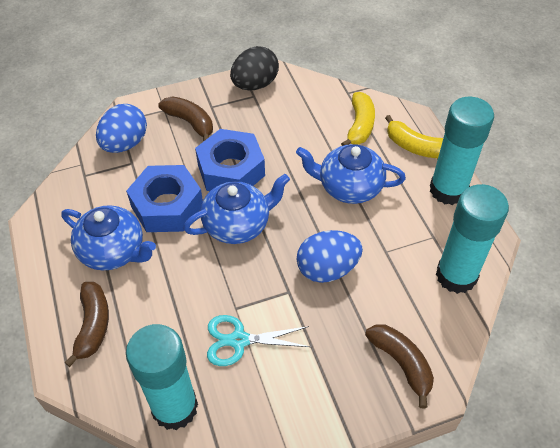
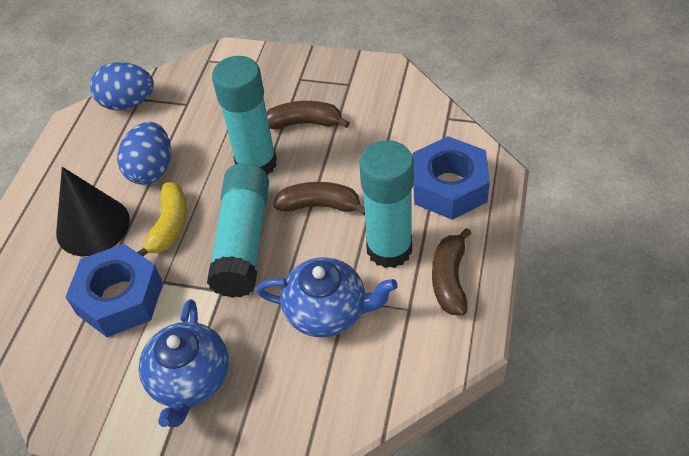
black cone: 0 -> 1
black egg: 1 -> 0
blue teapot: 3 -> 2
turquoise scissors: 1 -> 0
yellow banana: 2 -> 1

